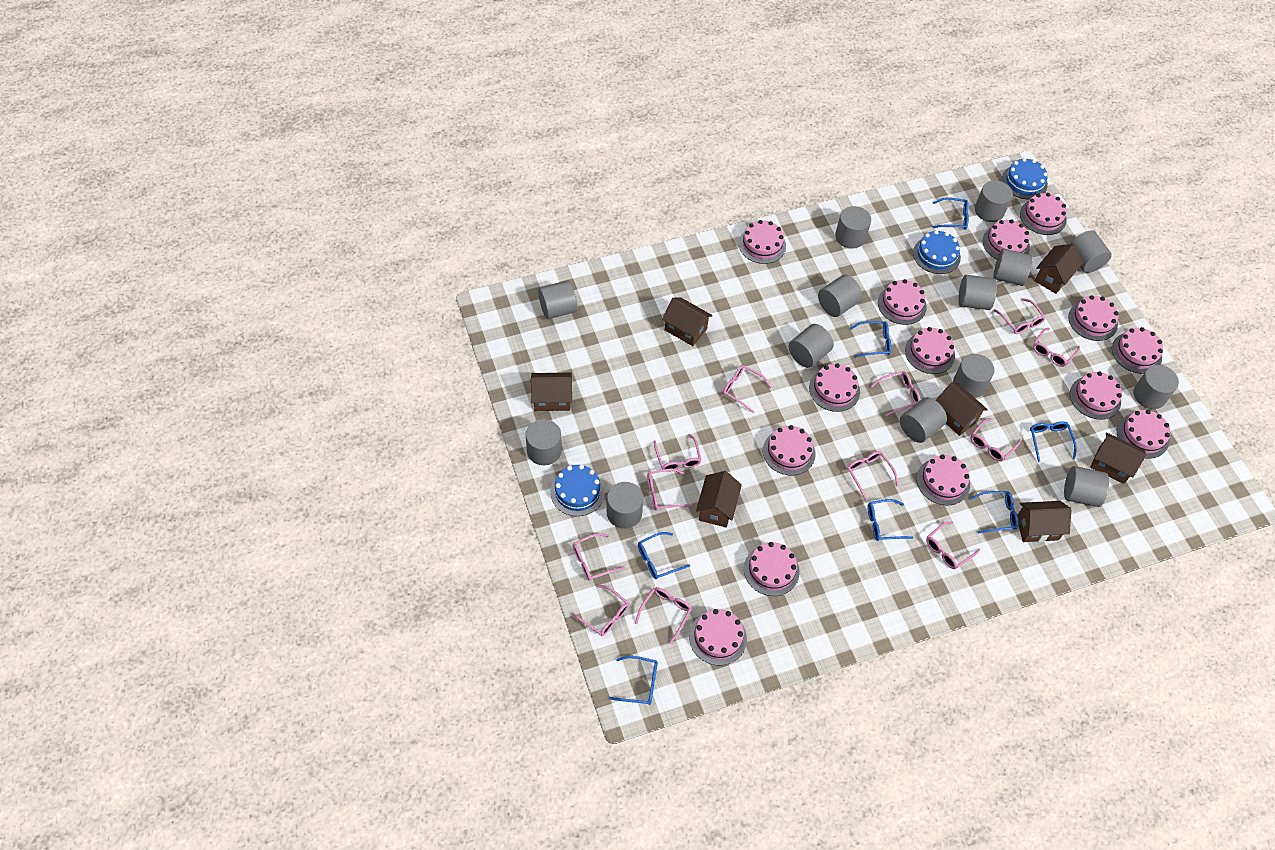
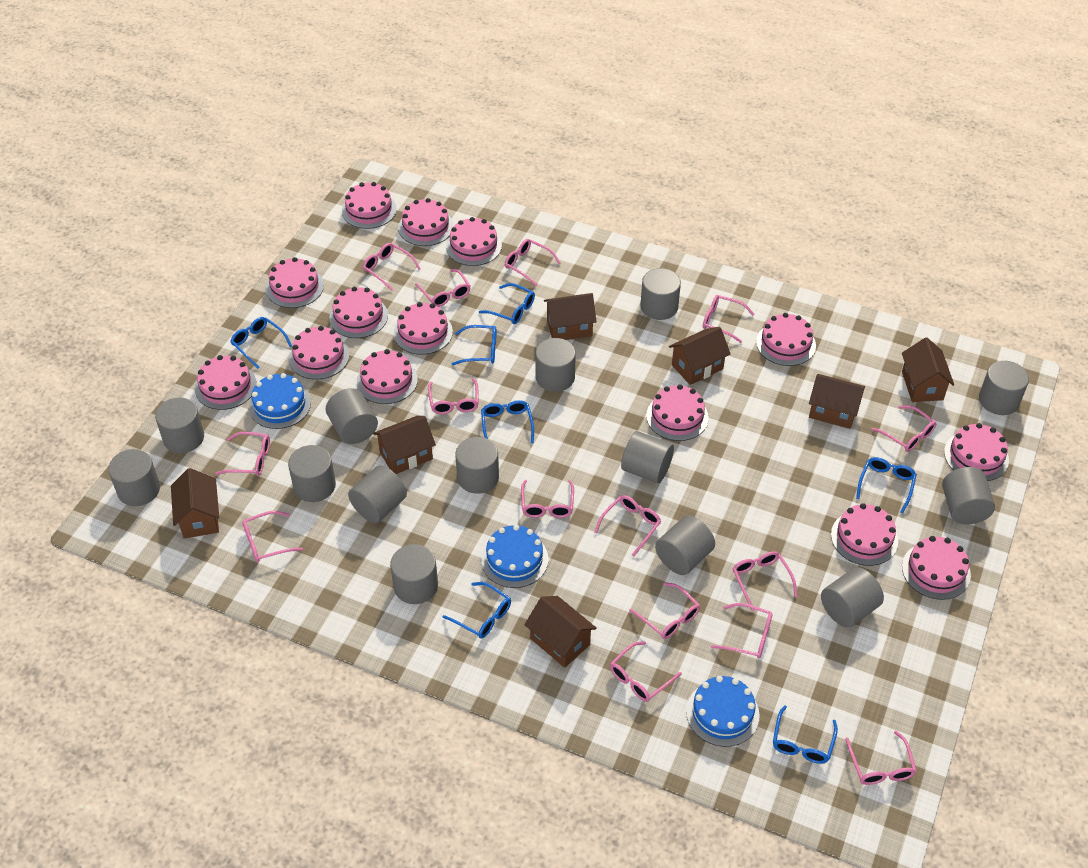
pink glasses: 12 -> 15

